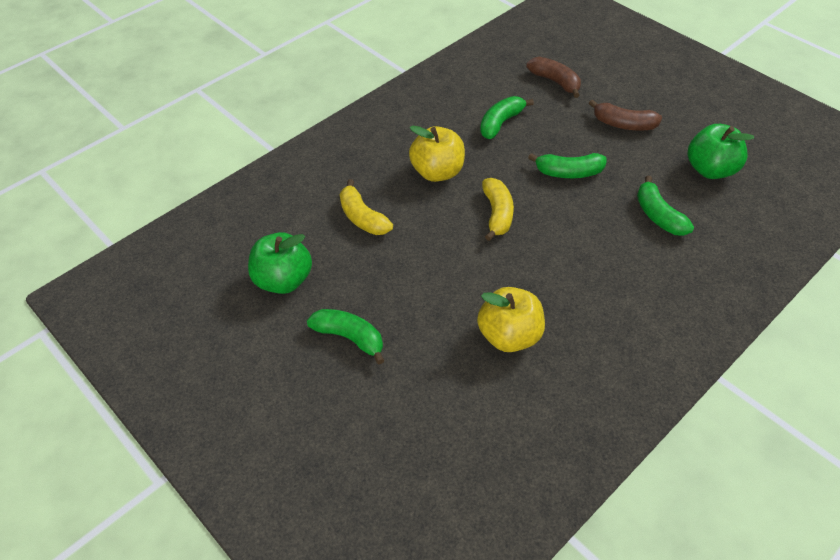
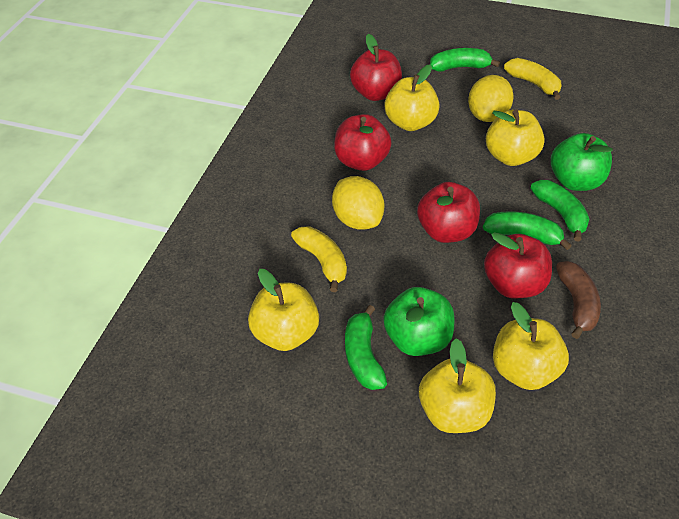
brown banana: 2 -> 1
red apple: 0 -> 4
yellow apple: 2 -> 5
yellow lemon: 0 -> 2

